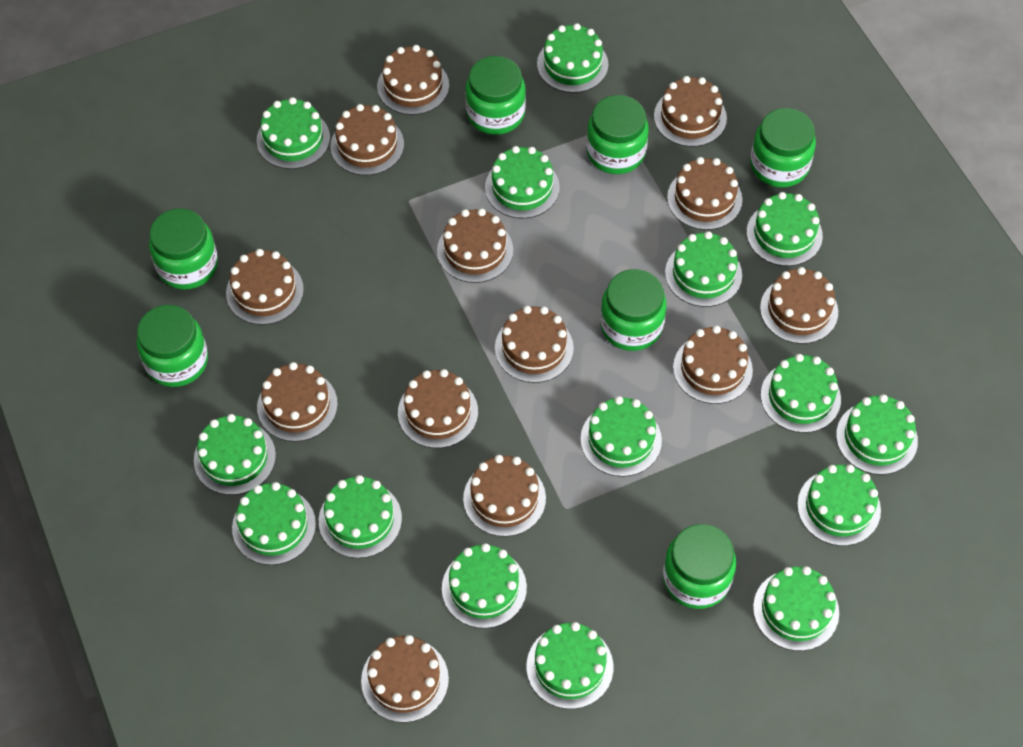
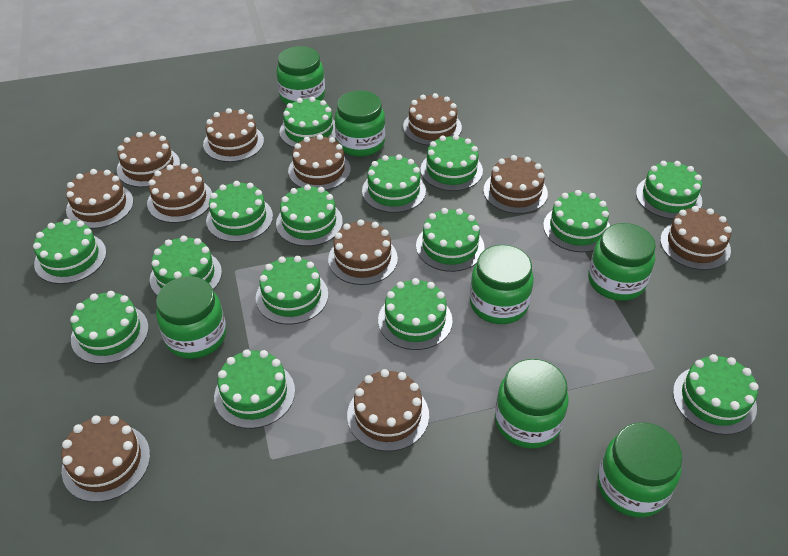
brown cake: 13 -> 11

